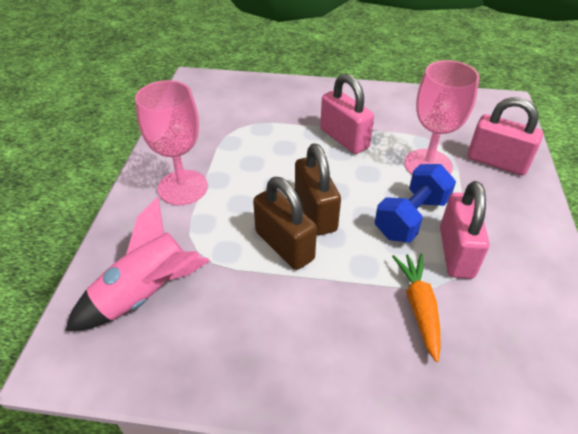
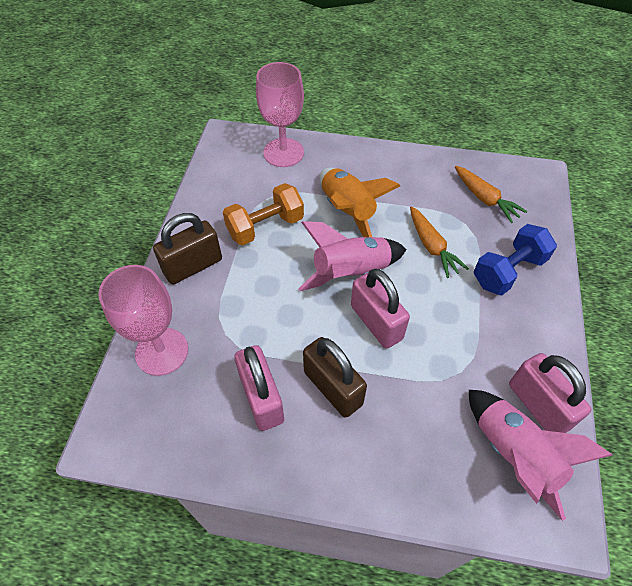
orange carrot: 1 -> 2
orange dumbbell: 0 -> 1
orange rocket: 0 -> 1
pink rocket: 1 -> 2

